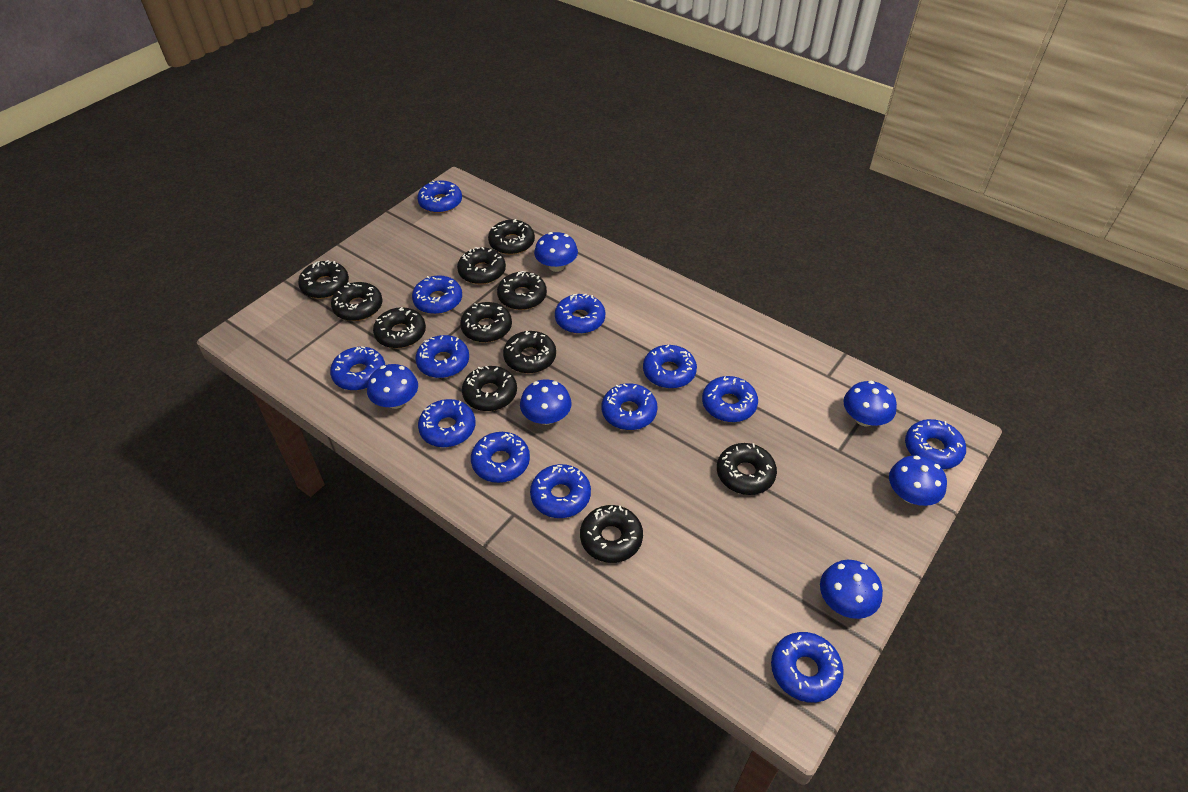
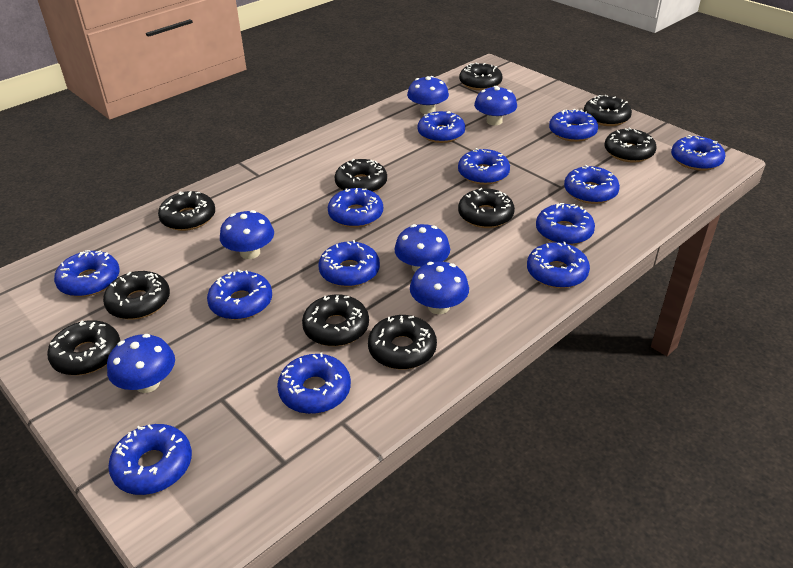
black donut: 11 -> 10

